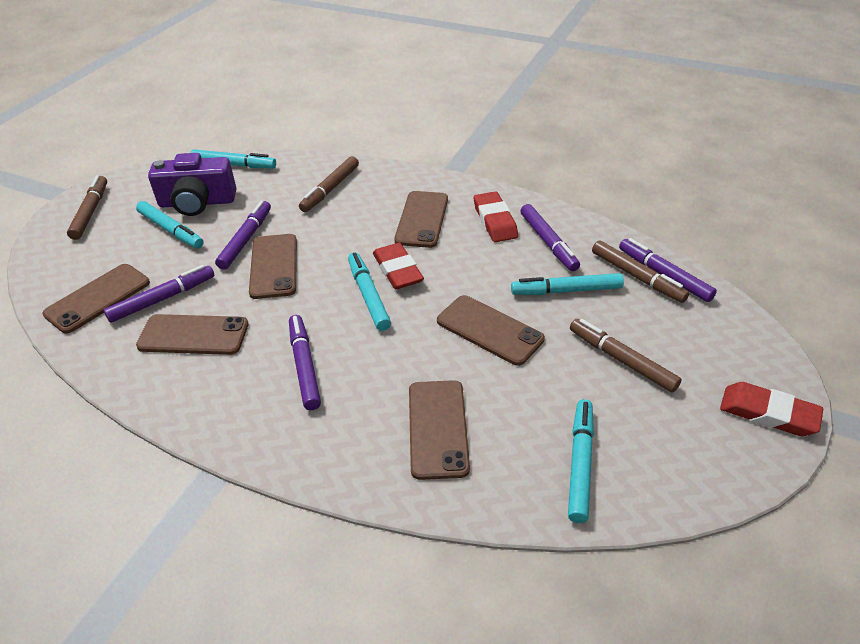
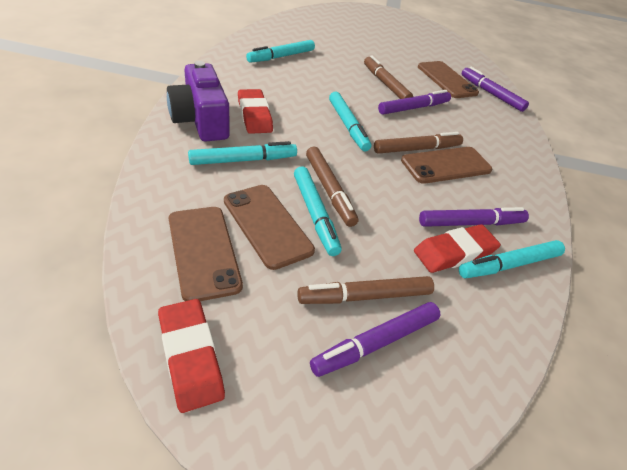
brown phone: 6 -> 4
purple marker: 5 -> 4

